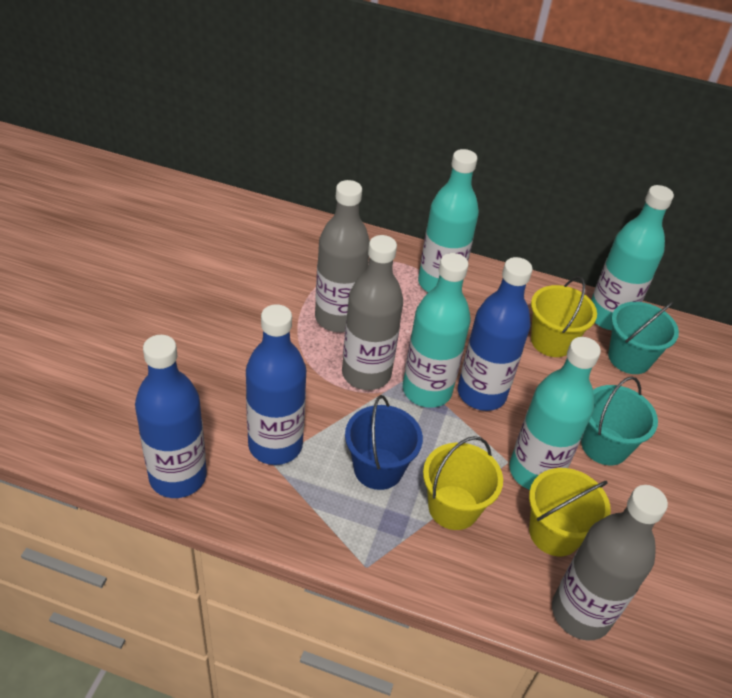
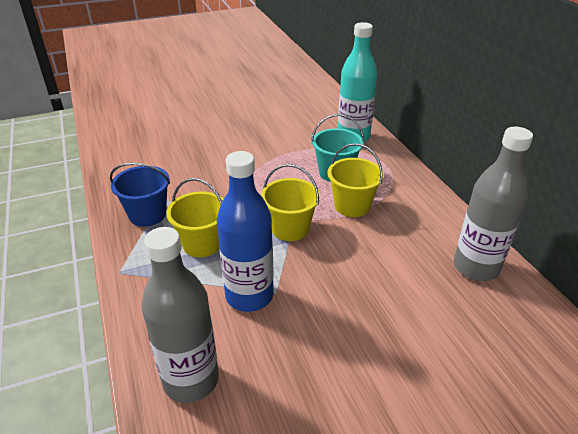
blue bottle: 3 -> 1
grey bottle: 3 -> 2
turquoise bottle: 4 -> 1
turquoise bucket: 2 -> 1

